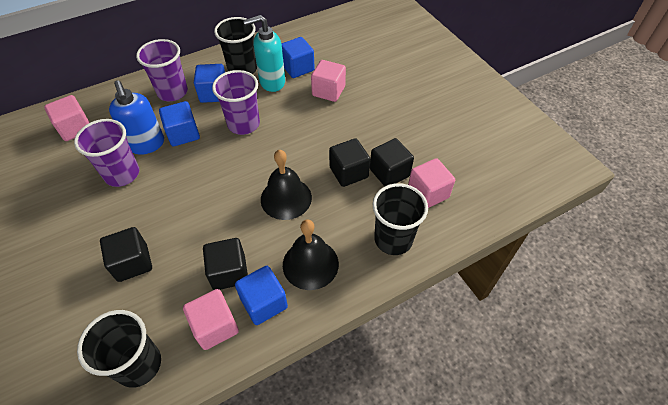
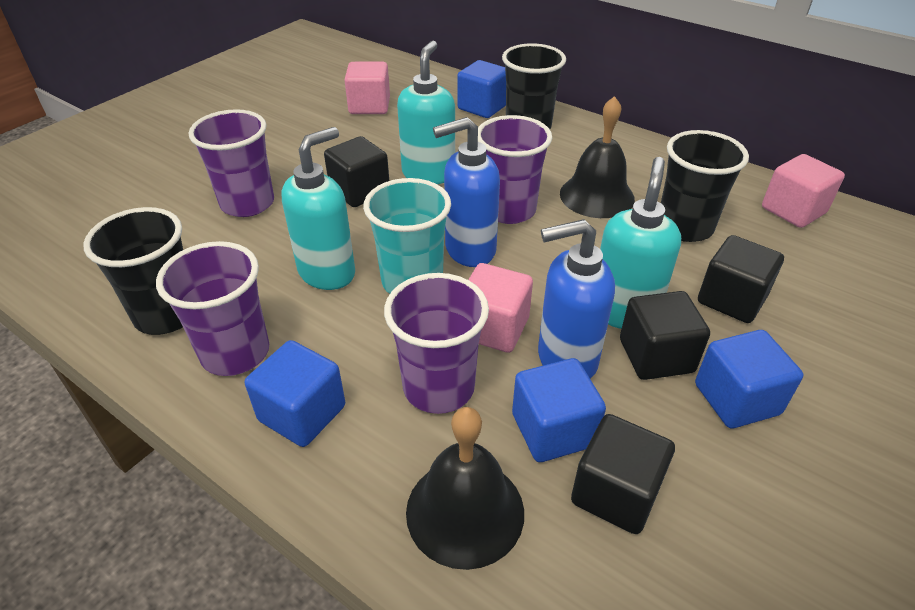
blue soap dispenser: 1 -> 2
pink cube: 4 -> 3
purple cup: 3 -> 4
turquoise cup: 0 -> 1
turquoise soap dispenser: 1 -> 3

